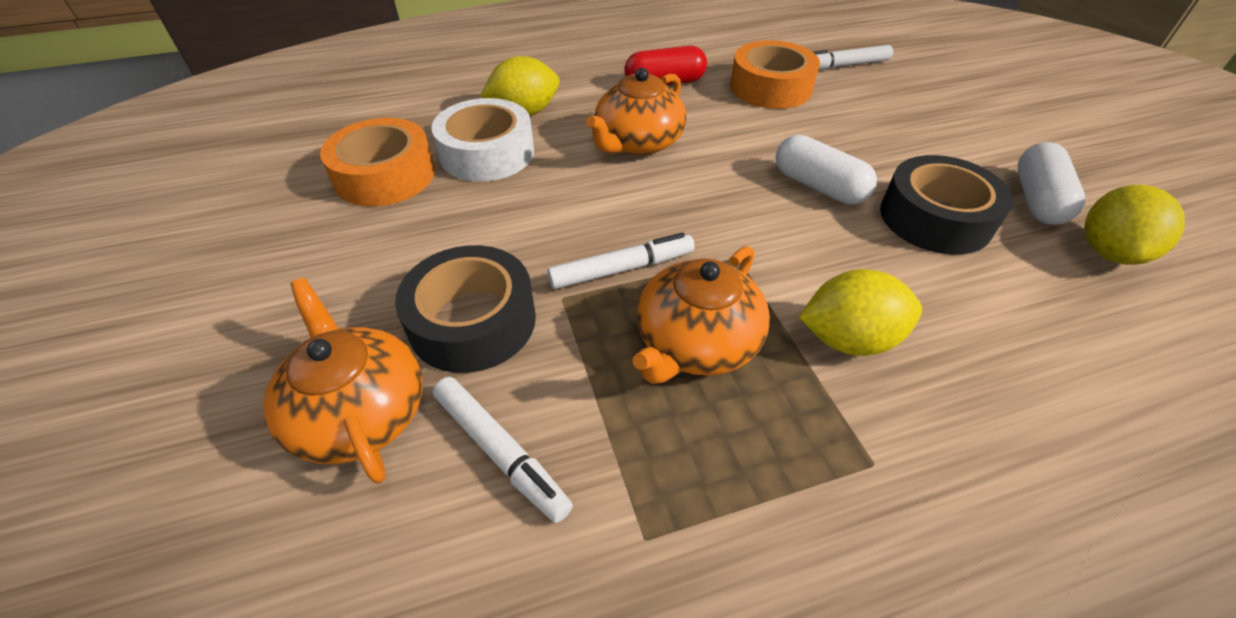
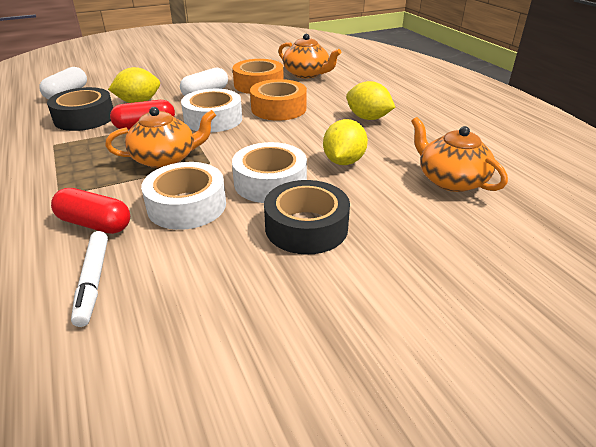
red capsule: 1 -> 2
white marker: 3 -> 1
white tape: 1 -> 3

